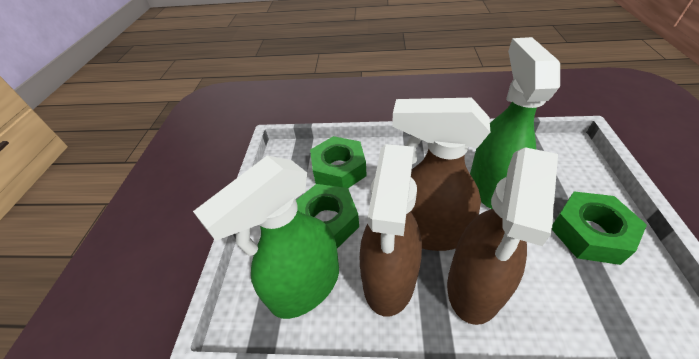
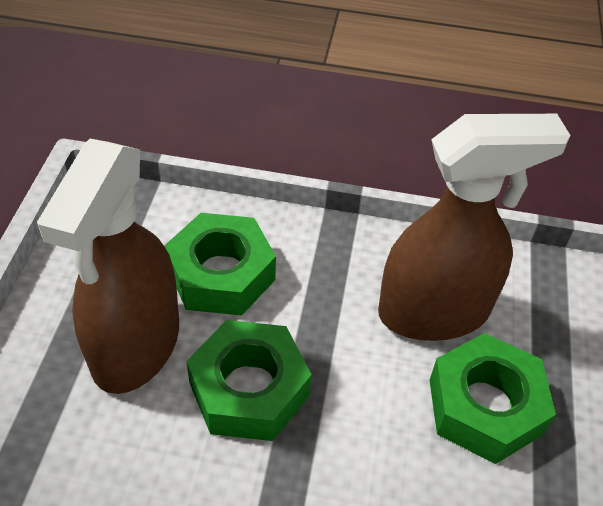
brown spray bottle: 3 -> 2
green spray bottle: 2 -> 0

